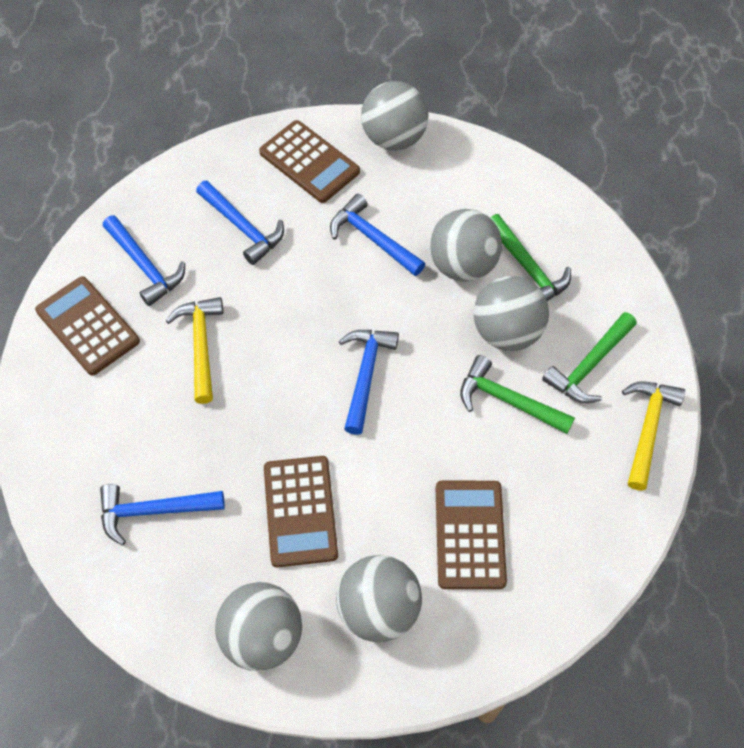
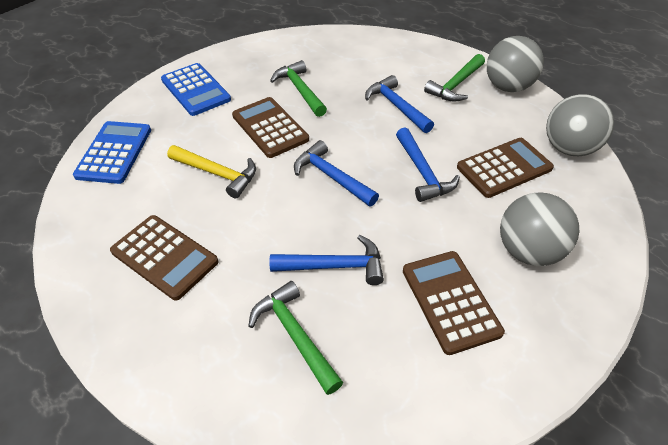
blue calculator: 0 -> 2
blue hammer: 5 -> 4
grey ball: 5 -> 3
yellow hammer: 2 -> 1

